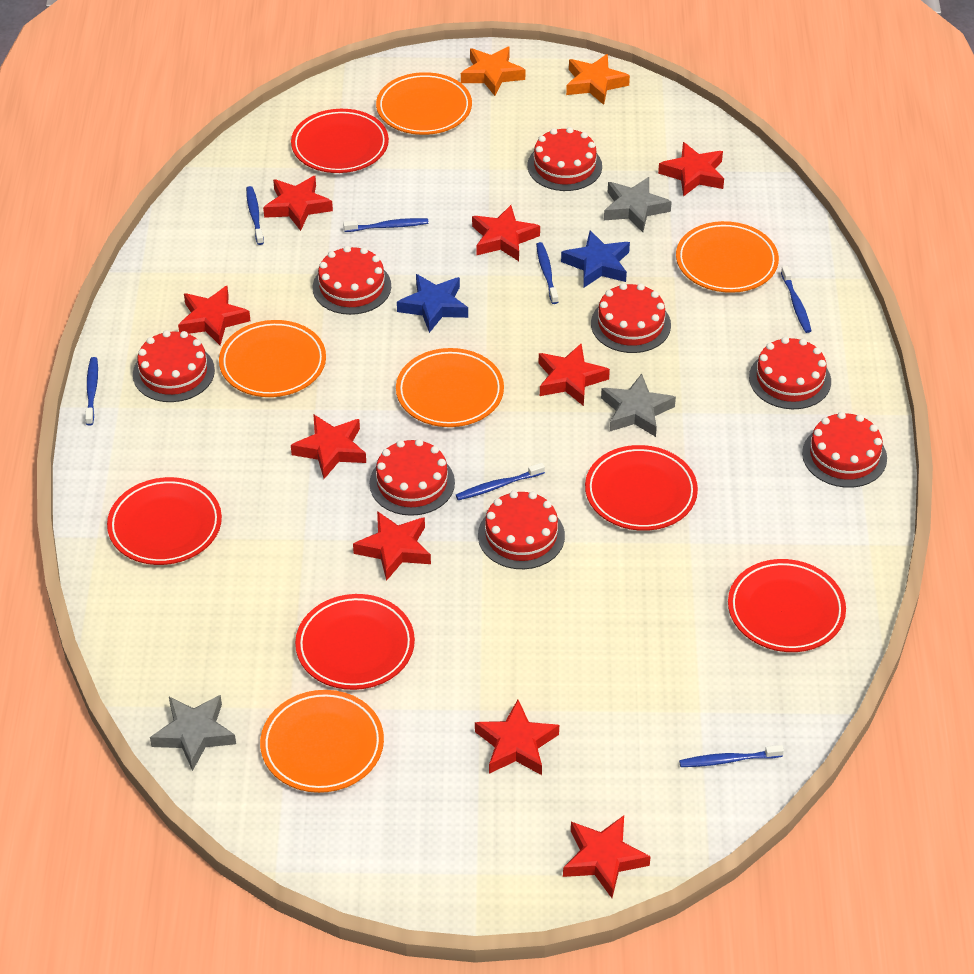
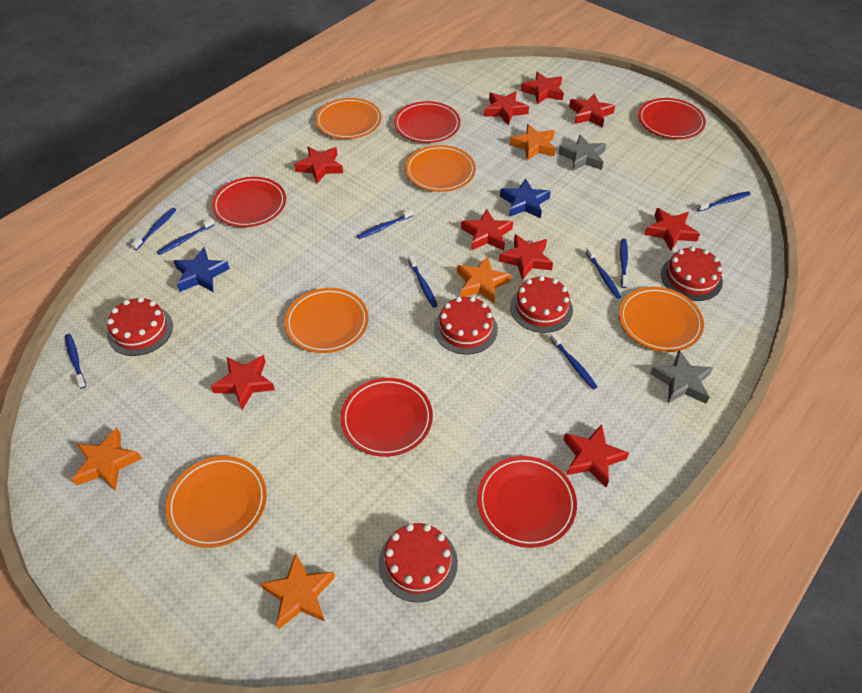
blue toothbrush: 7 -> 9
grey star: 3 -> 2
orange star: 2 -> 4
red cake: 8 -> 5

